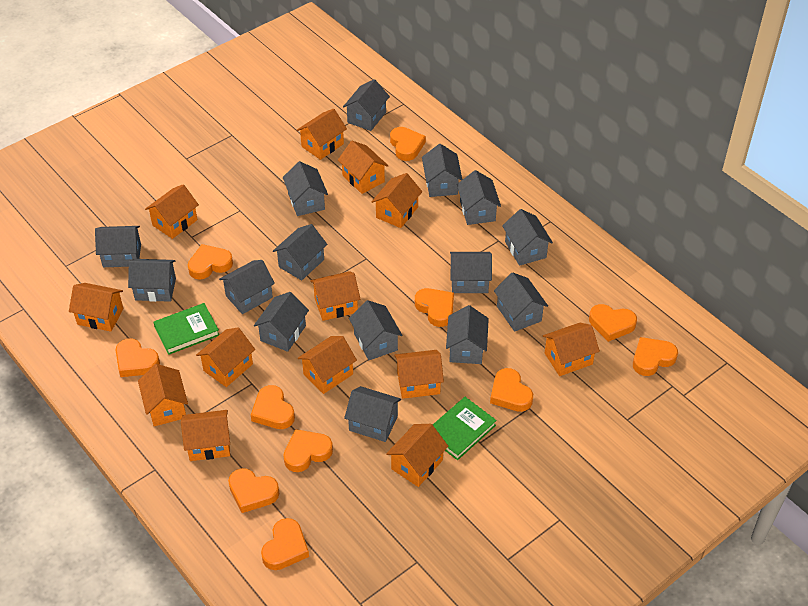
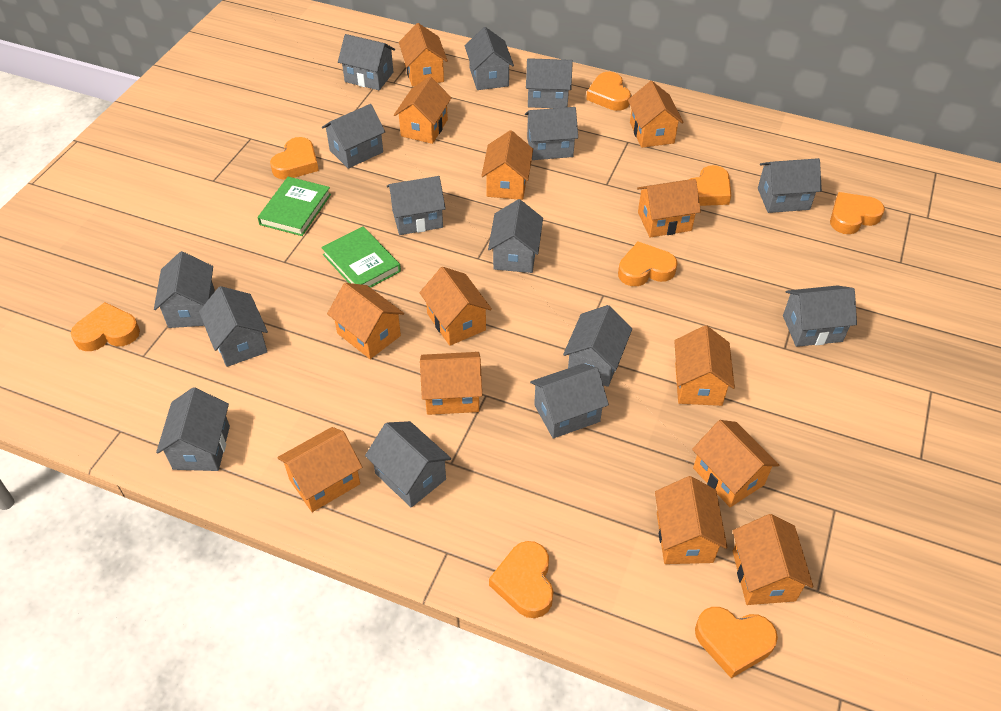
orange heart: 11 -> 8

